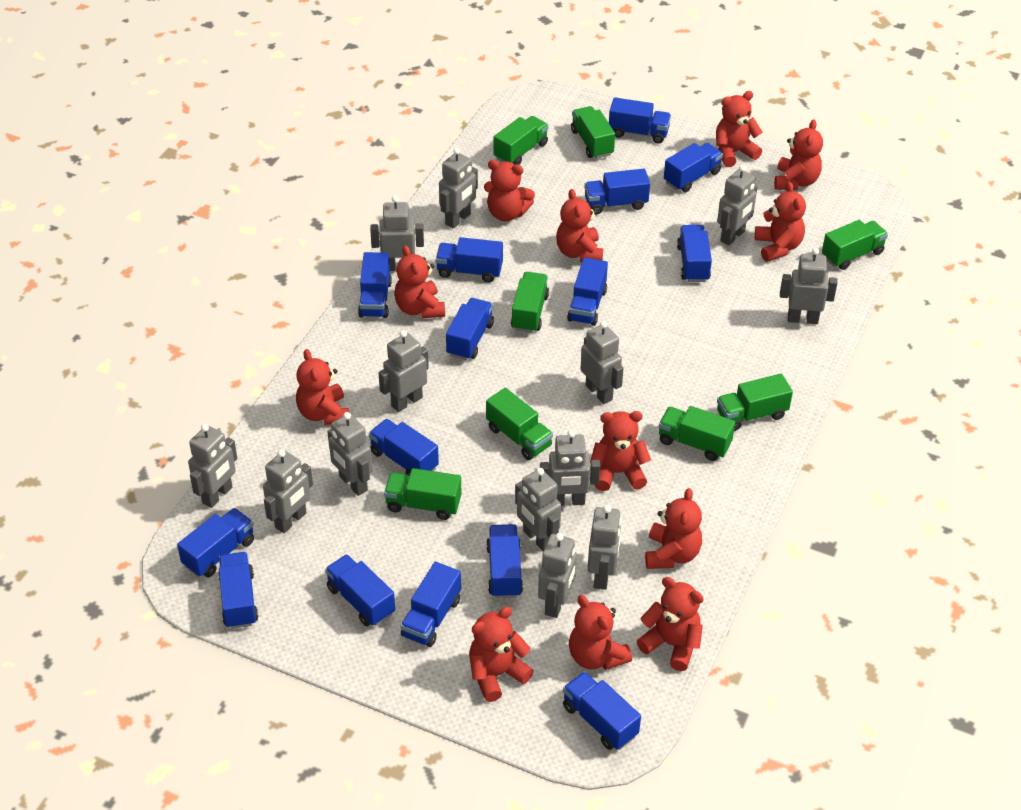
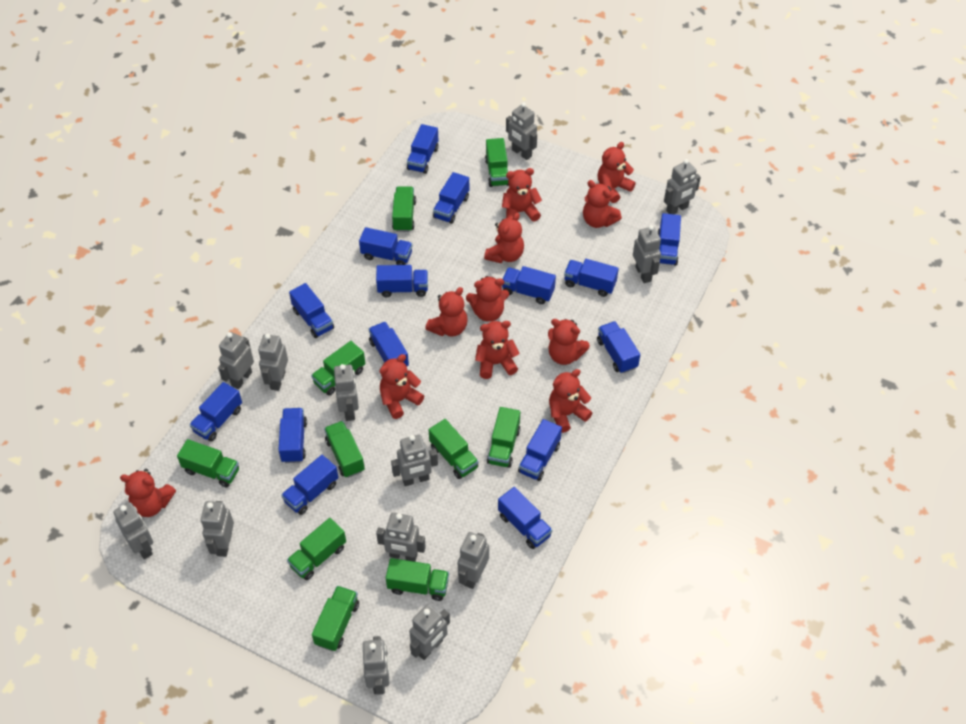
green truck: 8 -> 10
red teddy bear: 12 -> 11

